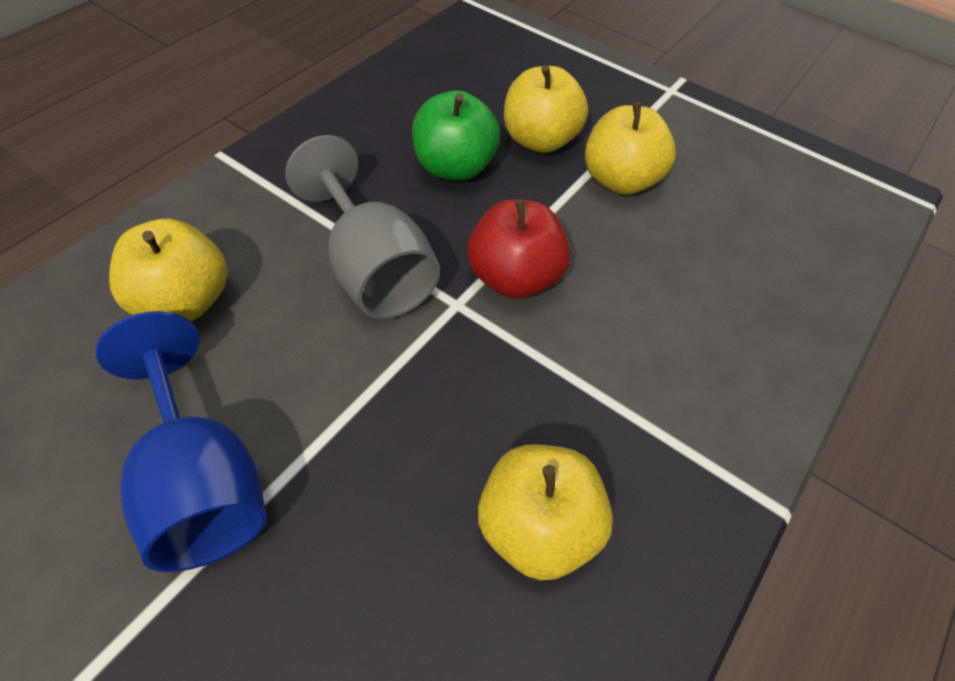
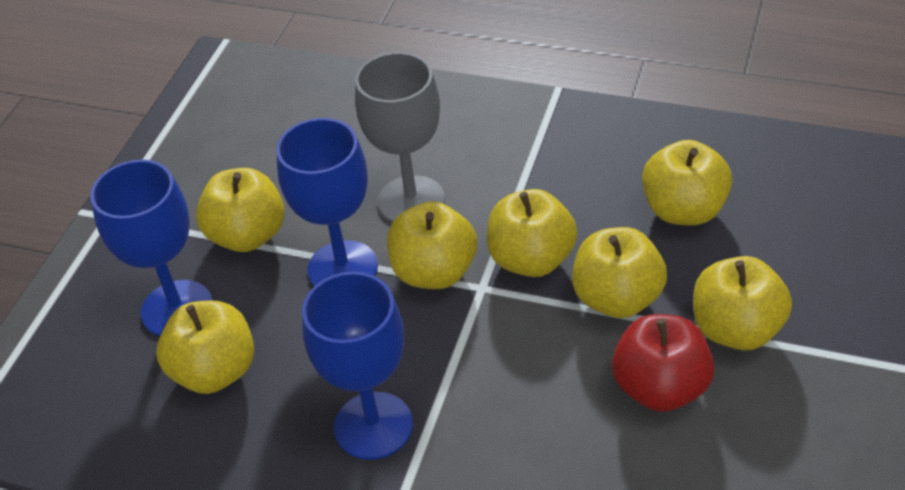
blue goblet: 1 -> 3
green apple: 1 -> 0
yellow apple: 4 -> 7

